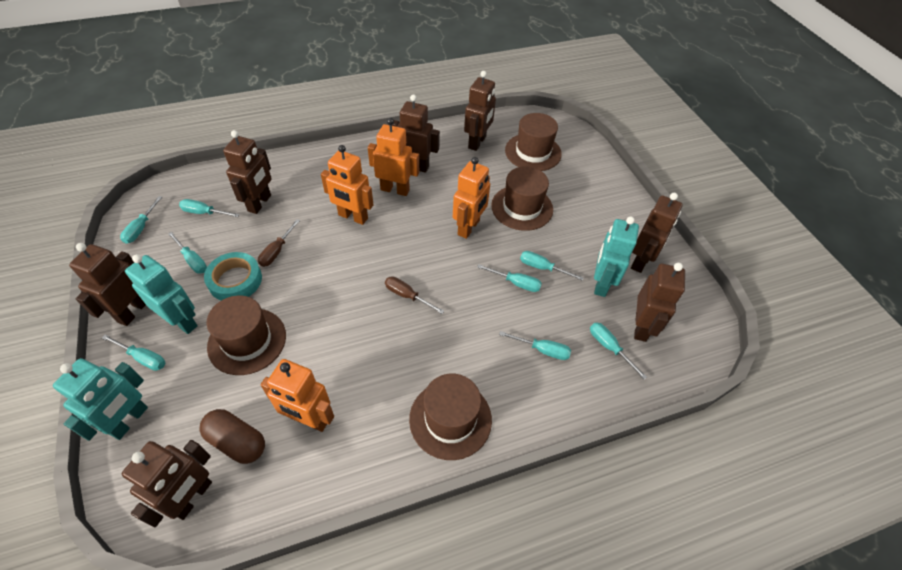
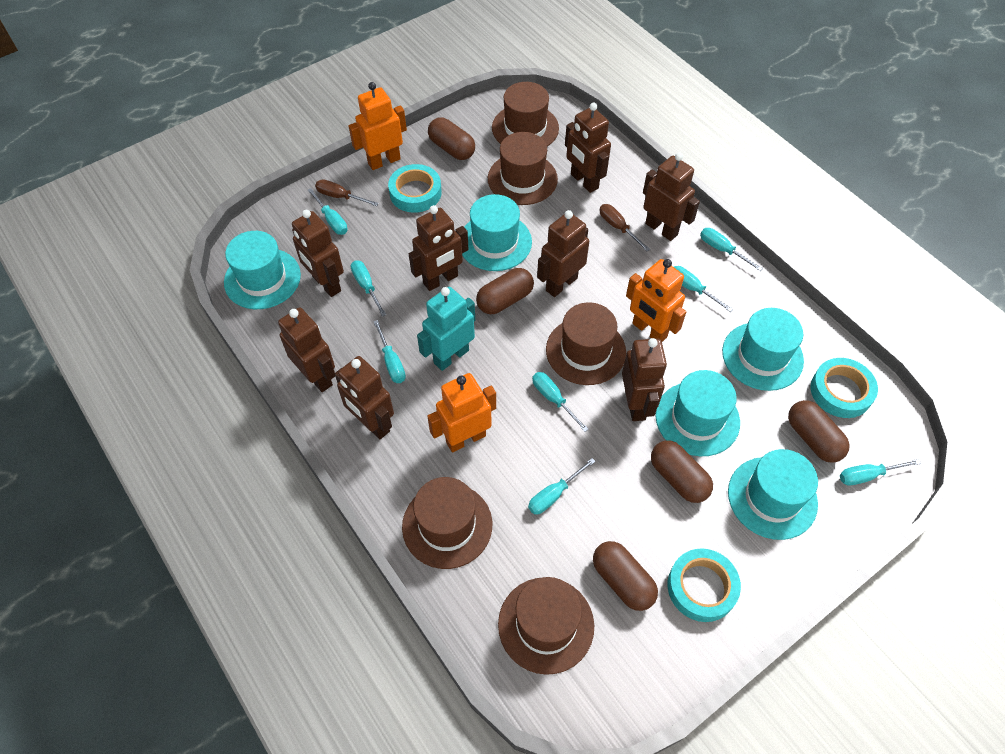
brown capsule: 1 -> 5
brown hat: 4 -> 5
brown robot: 7 -> 8
orange robot: 4 -> 3
turquoise hat: 0 -> 5
turquoise robot: 3 -> 1
turquoise tape: 1 -> 3

